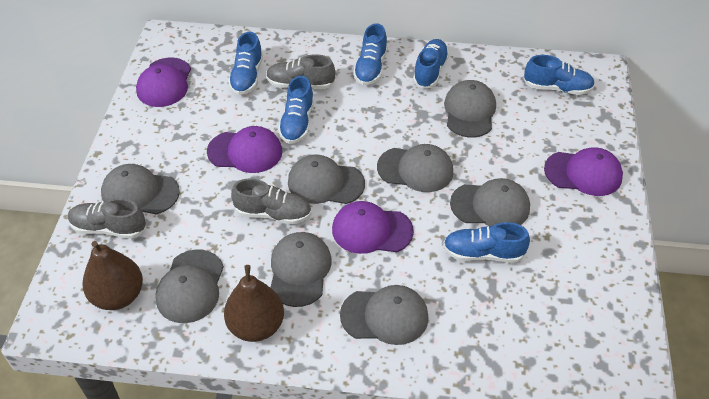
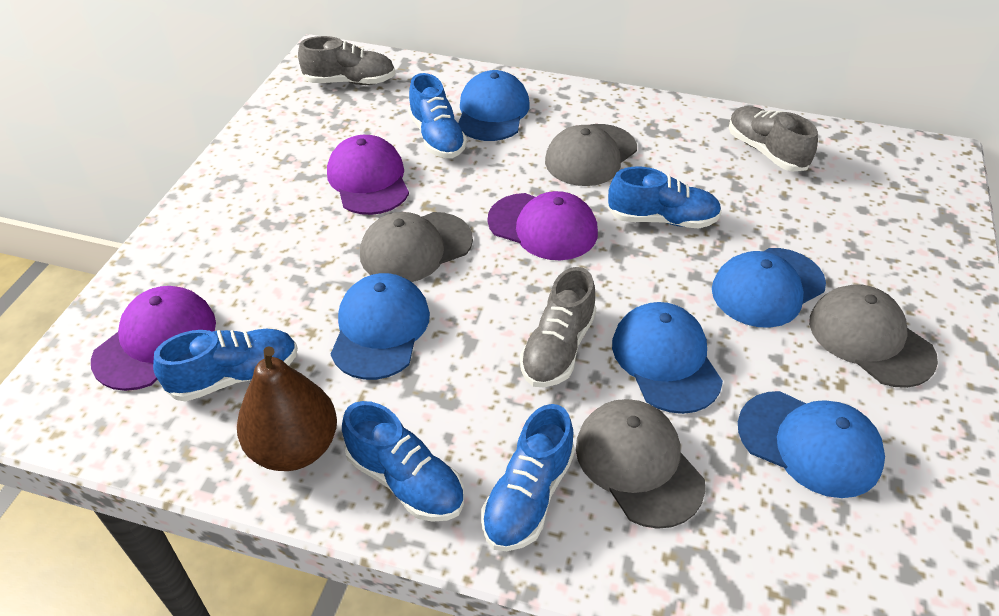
blue cap: 0 -> 5
blue shoe: 6 -> 5
brown pear: 2 -> 1
grey cap: 8 -> 4
purple cap: 4 -> 3

